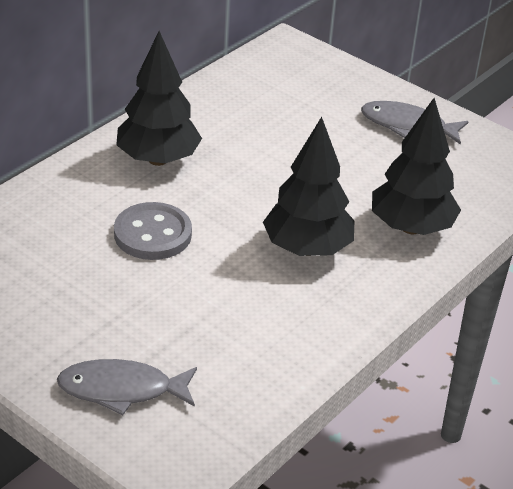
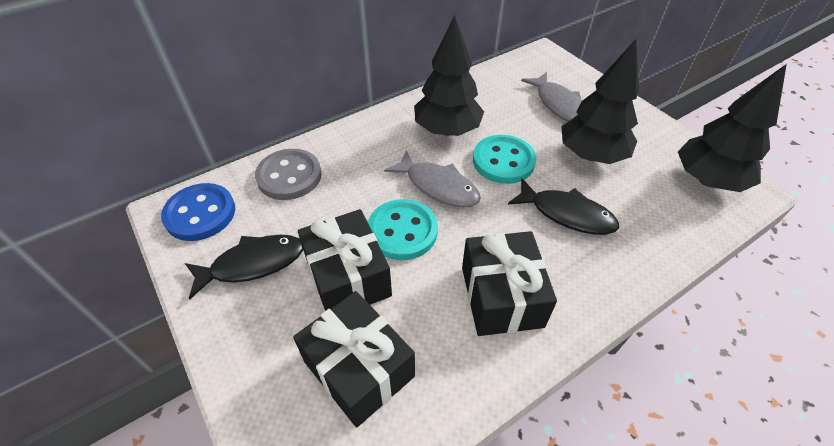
black fish: 0 -> 2
black gift: 0 -> 3
blue button: 0 -> 1
turquoise button: 0 -> 2

